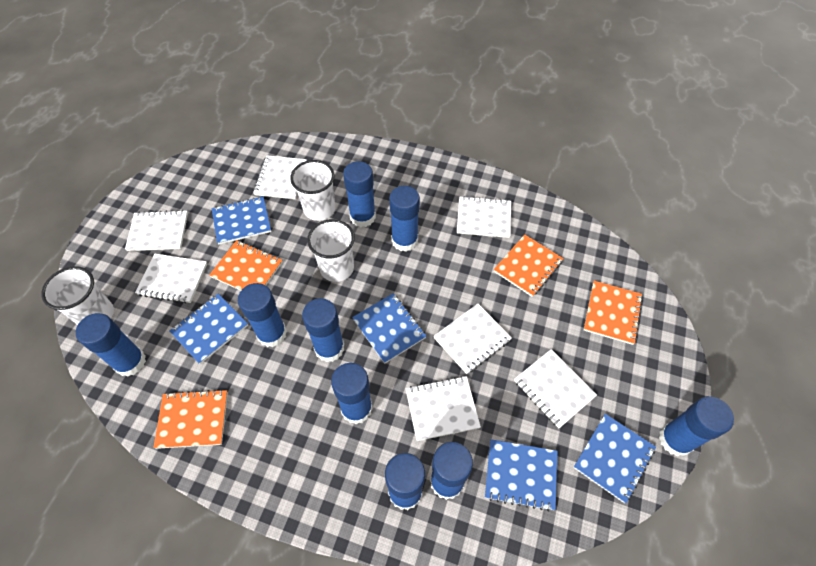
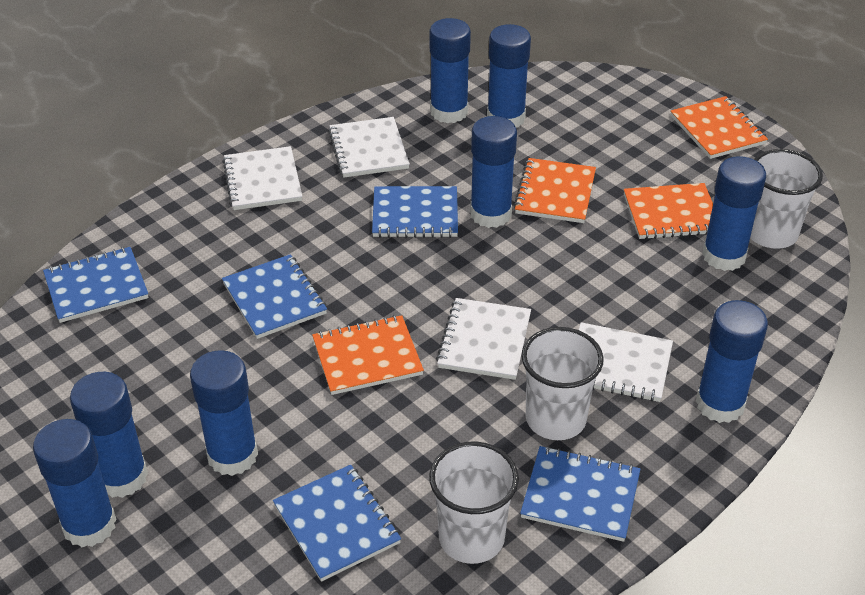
blue glue stick: 9 -> 8
white notebook: 7 -> 4

